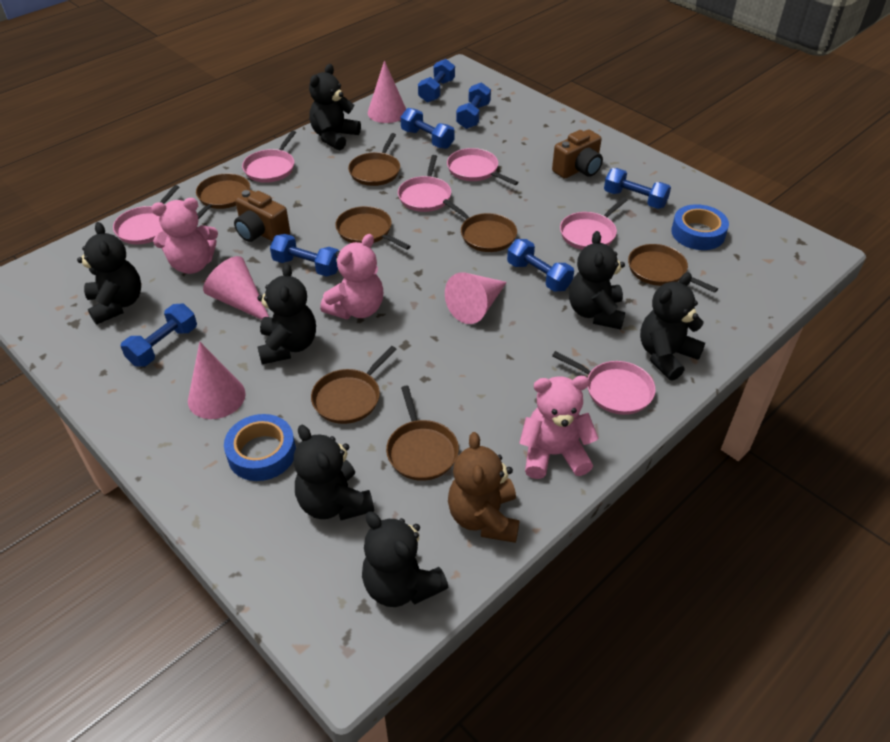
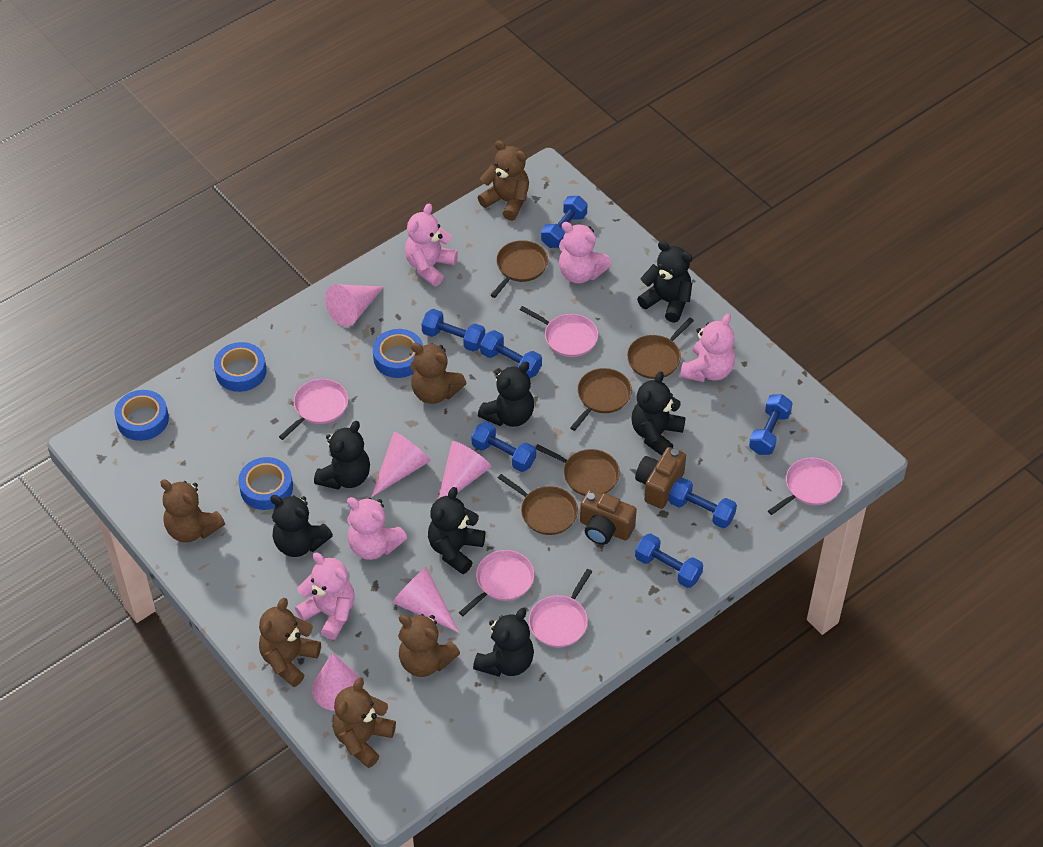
blue tape: 2 -> 4
brown pan: 7 -> 5
brown teddy bear: 1 -> 6
pink cone: 4 -> 5
pink pan: 6 -> 5
pink teddy bear: 3 -> 5

